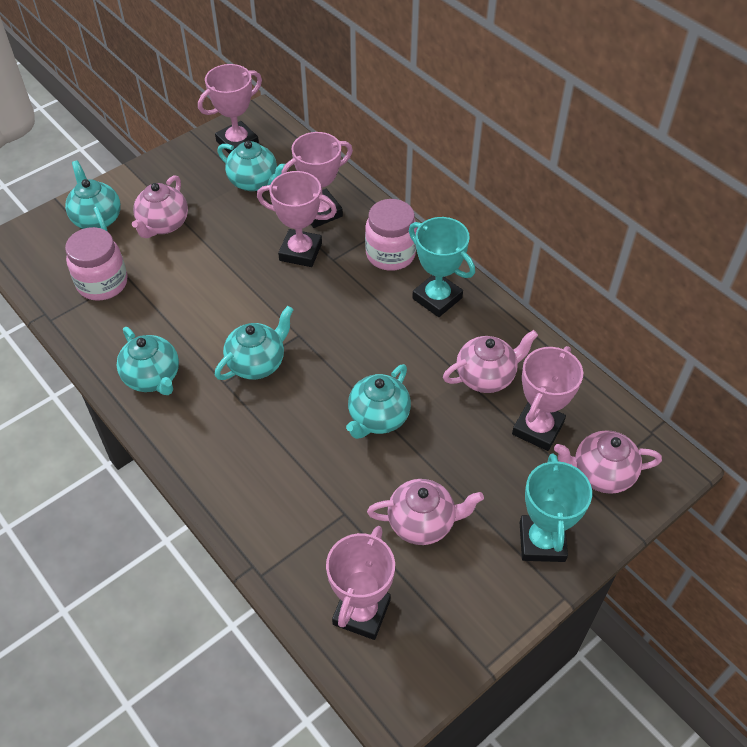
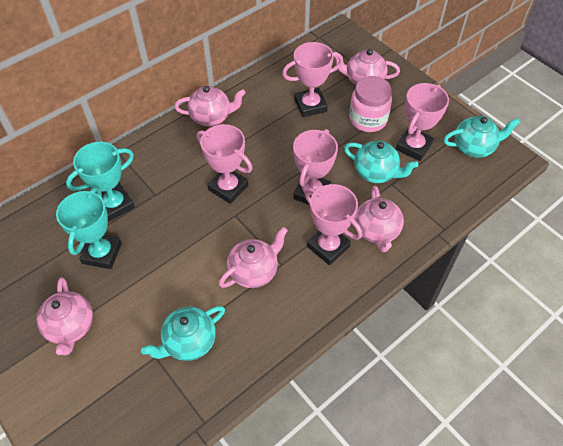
pink jar: 2 -> 1
pink teapot: 4 -> 5
turquoise teapot: 5 -> 3

